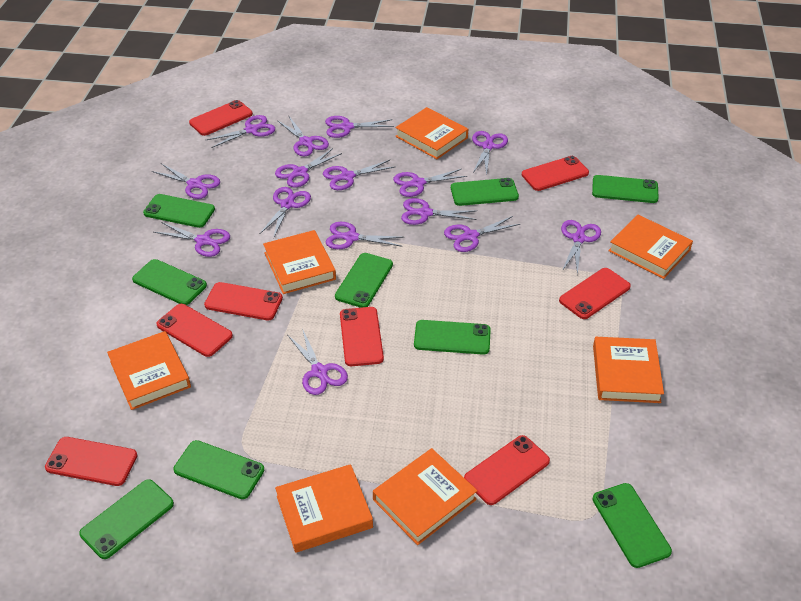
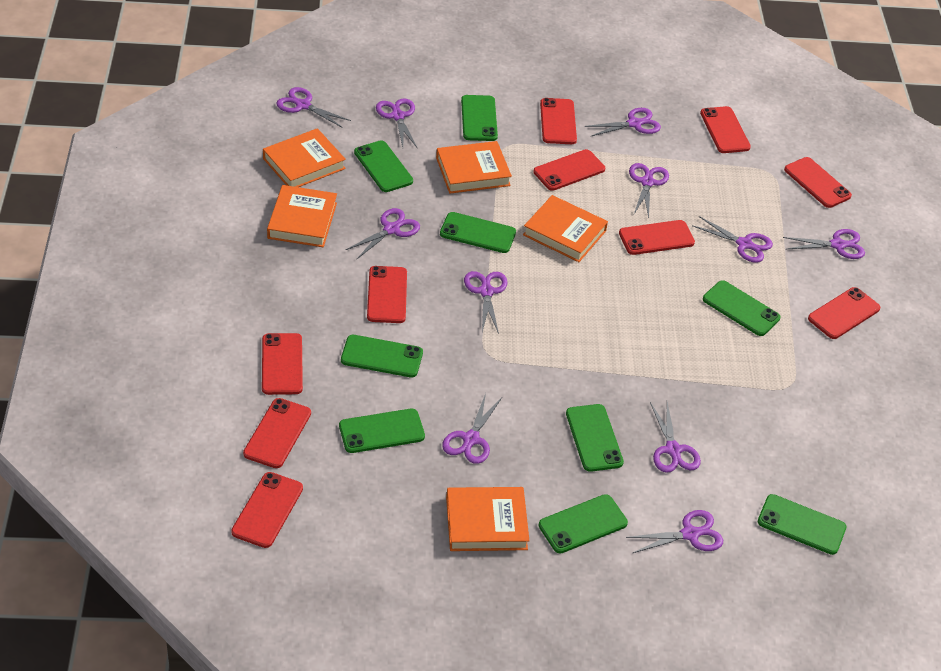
orange book: 7 -> 5
purple scissors: 15 -> 11
red phone: 8 -> 10

